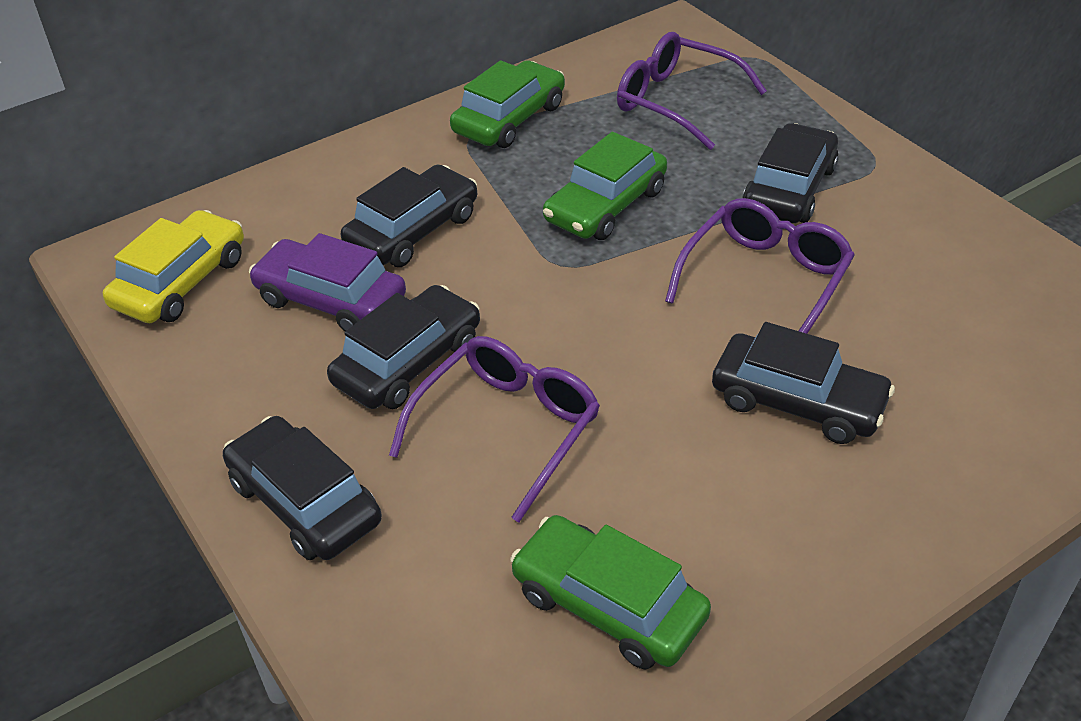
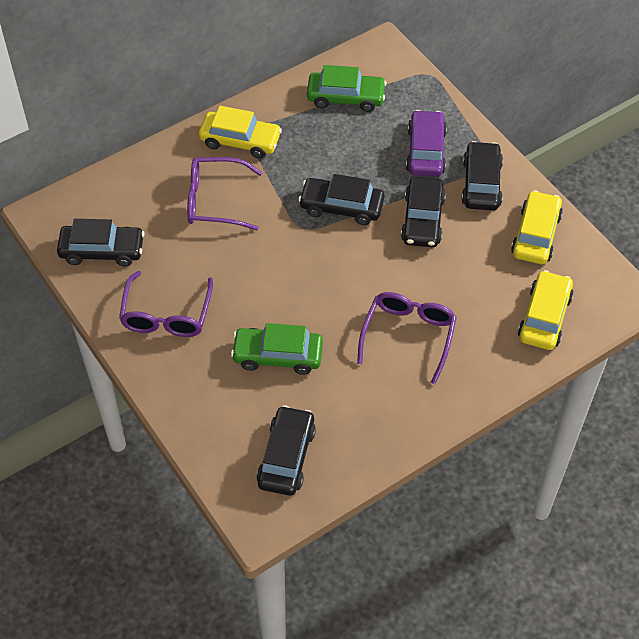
green car: 3 -> 2
yellow car: 1 -> 3

